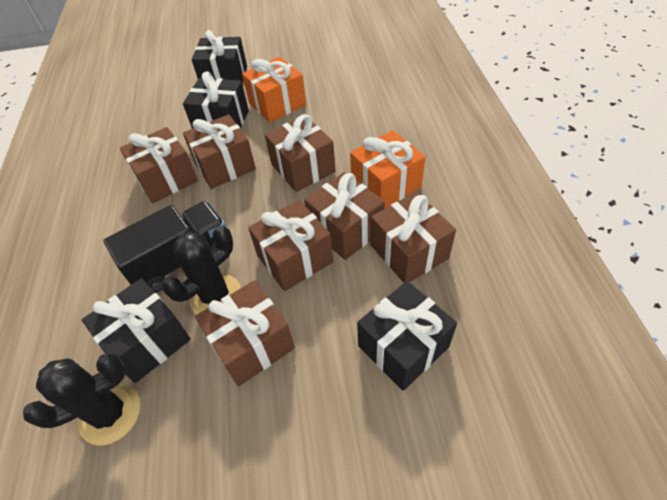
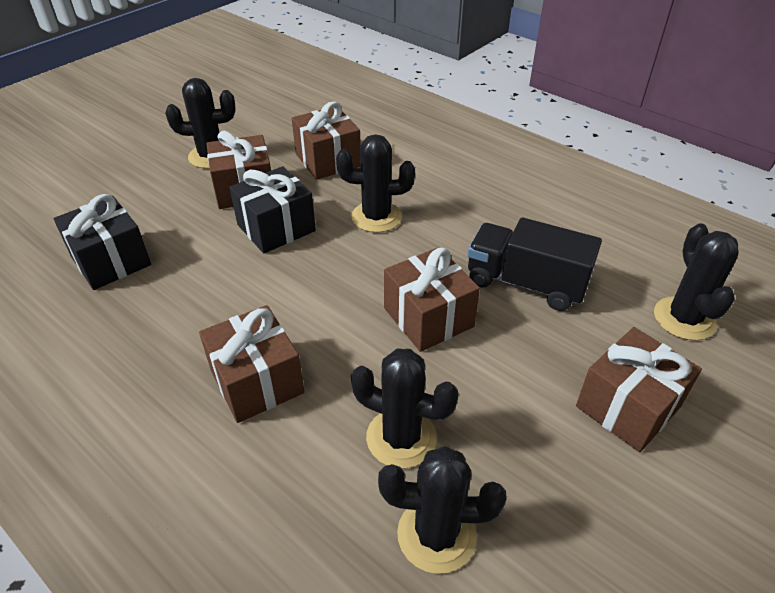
black cactus: 2 -> 5
black gift: 4 -> 2
brown gift: 7 -> 5
orange gift: 2 -> 0

